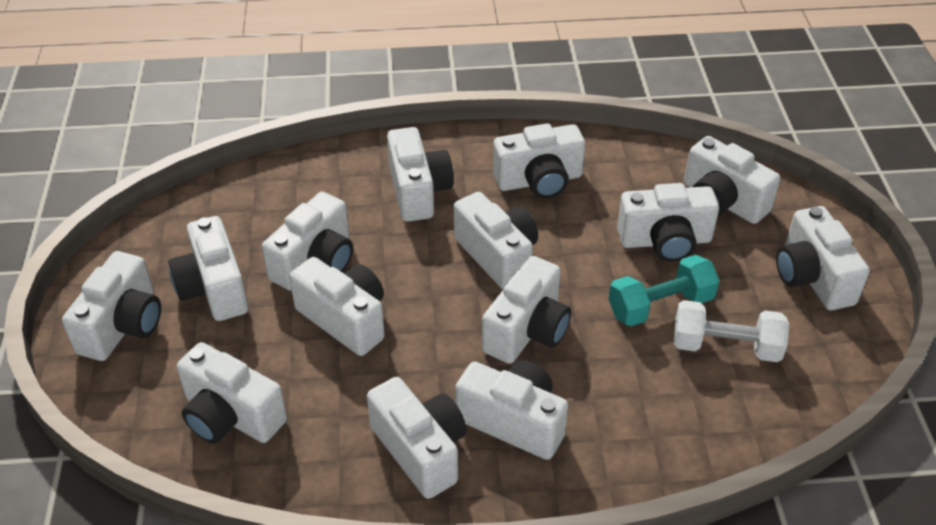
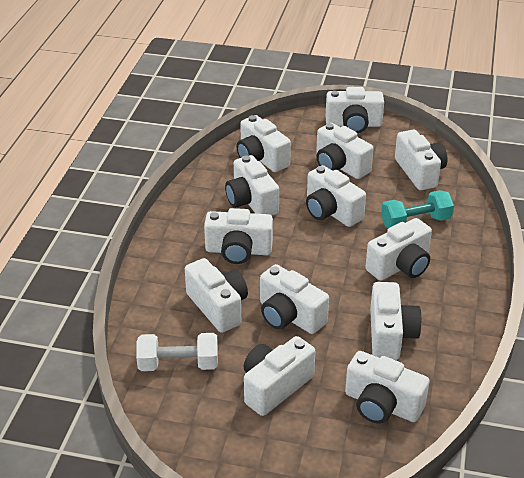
white camera: 14 -> 13

